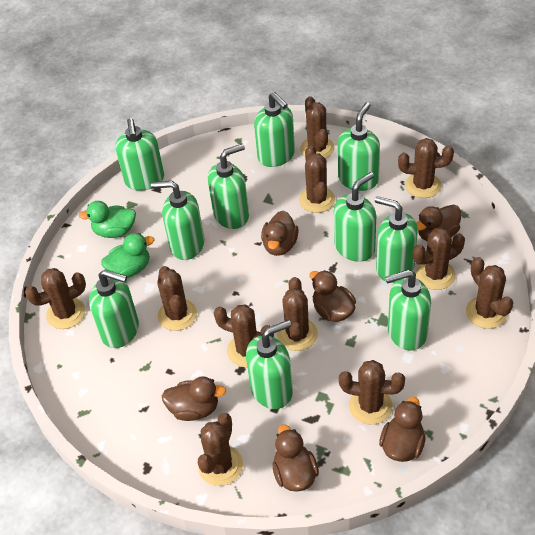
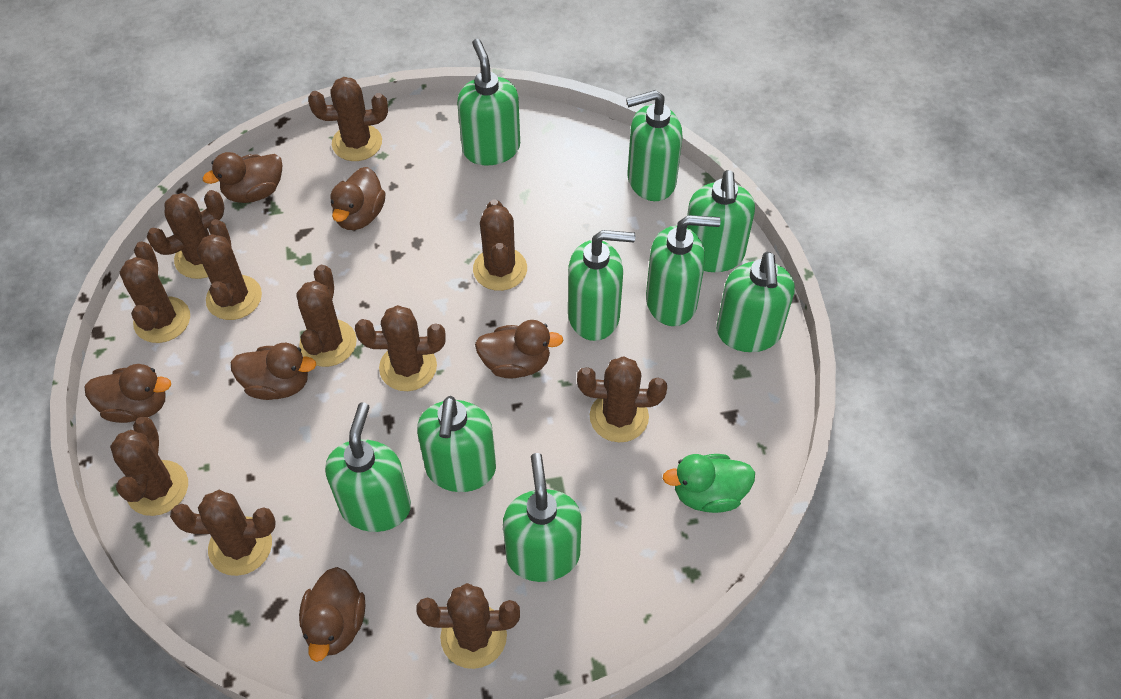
green duck: 2 -> 1
green soap dispenser: 10 -> 9

